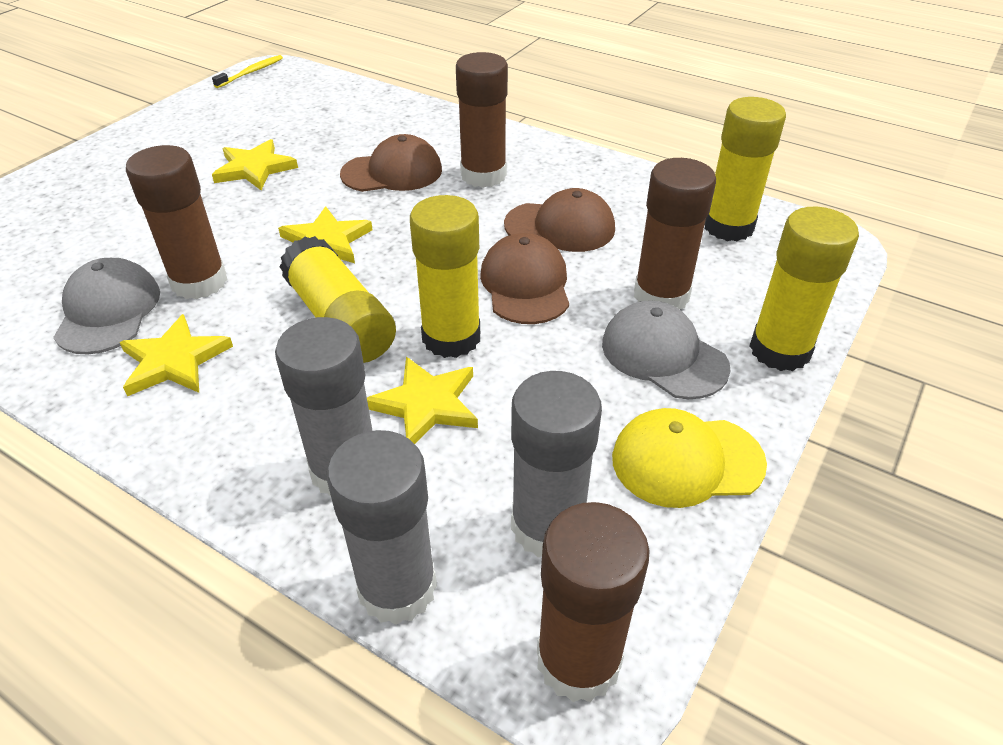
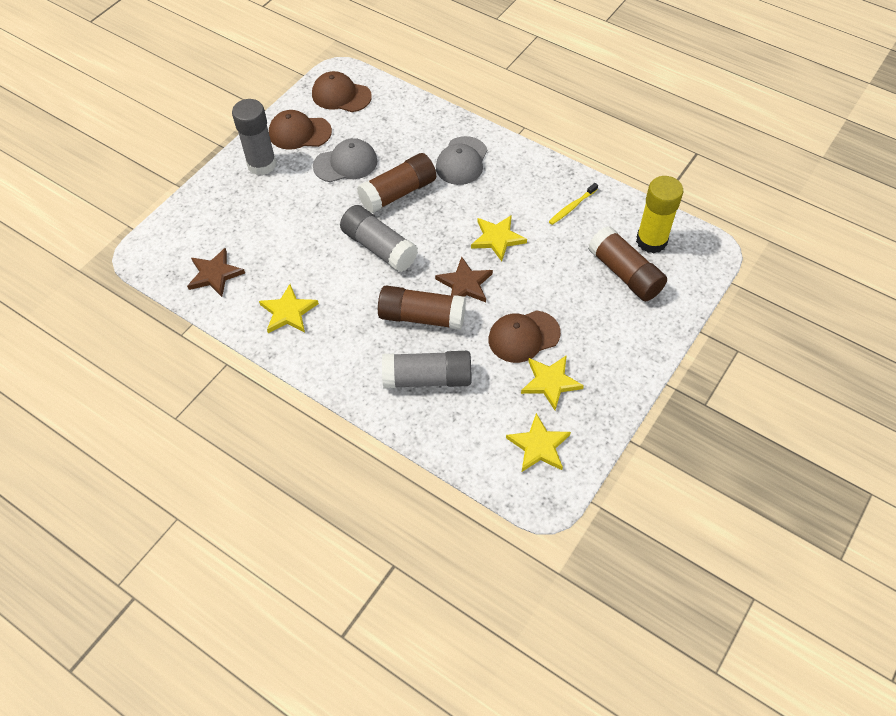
brown glue stick: 4 -> 3
brown star: 0 -> 2
yellow cap: 1 -> 0
yellow glue stick: 4 -> 1

